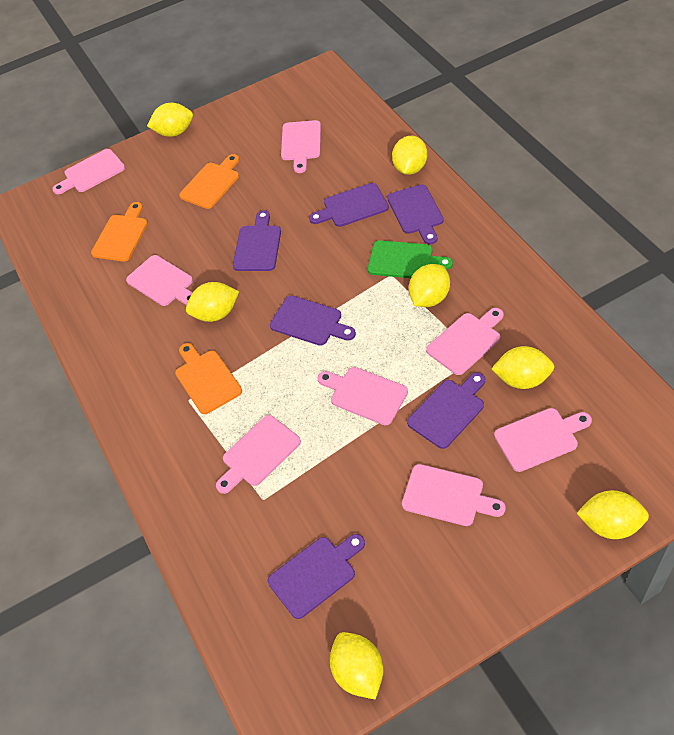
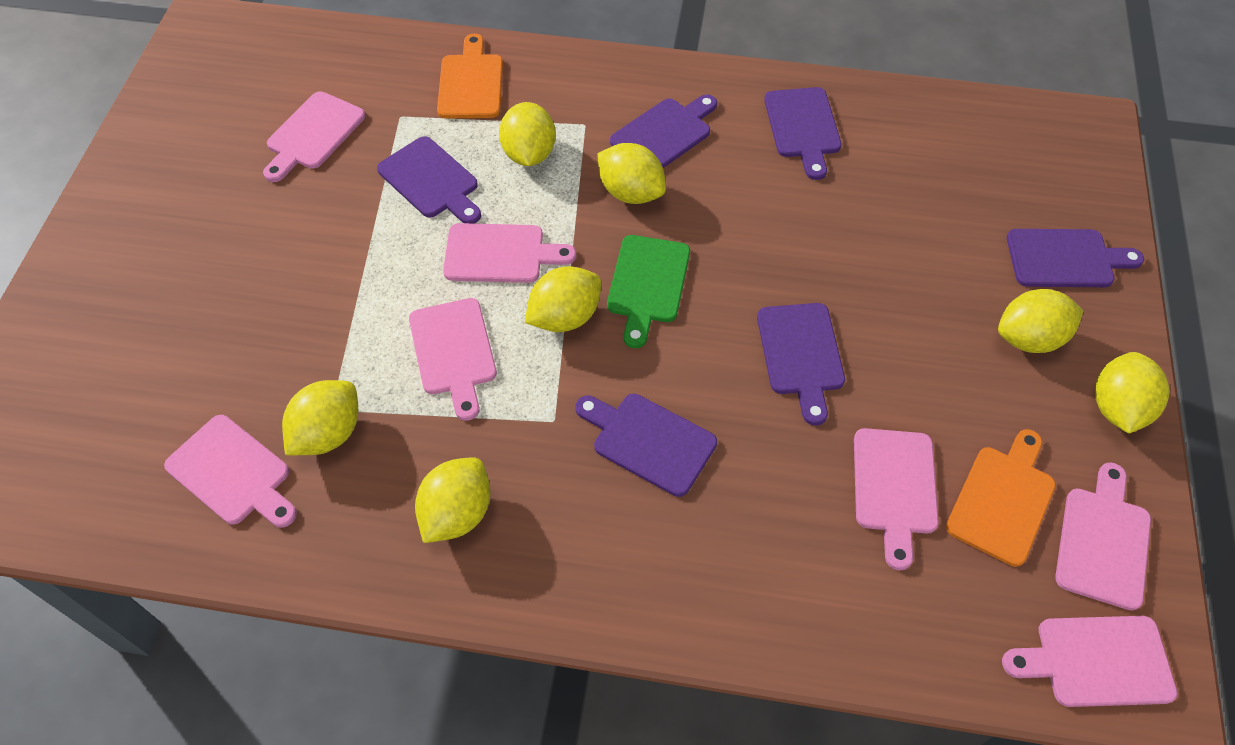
orange cutting board: 3 -> 2
pink cutting board: 8 -> 7

